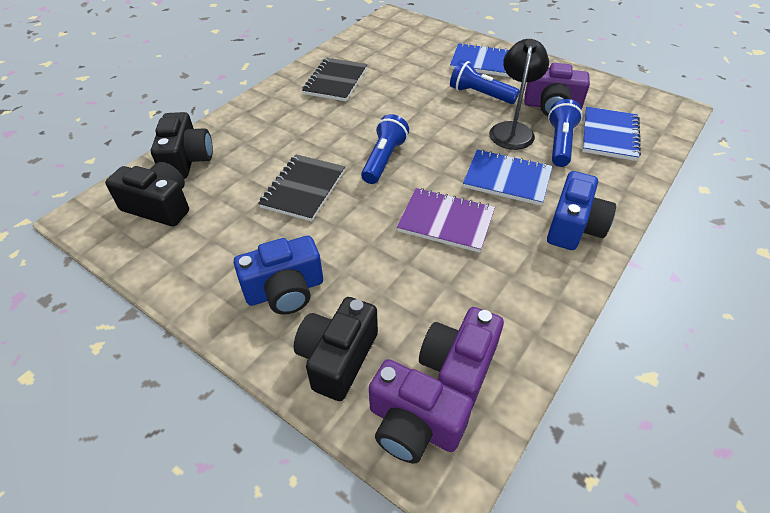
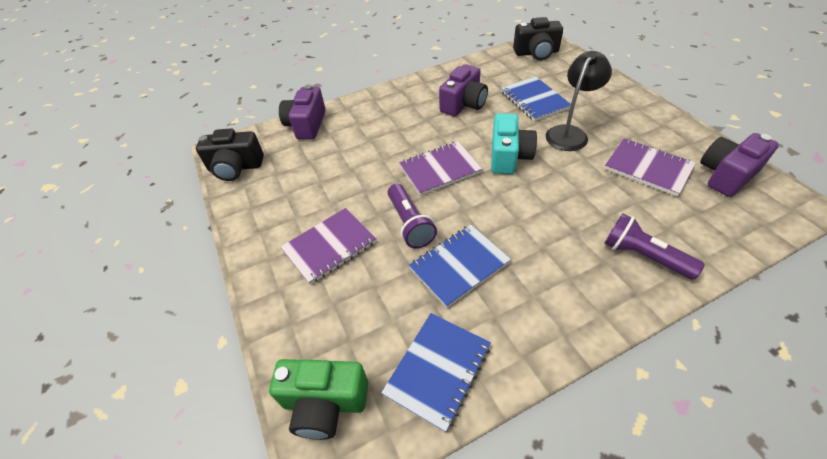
black camera: 3 -> 2
black notebook: 2 -> 0
blue camera: 2 -> 0
blue flashlight: 3 -> 0
green camera: 0 -> 1
purple flashlight: 0 -> 2
purple notebook: 1 -> 3
turquoise camera: 0 -> 1

